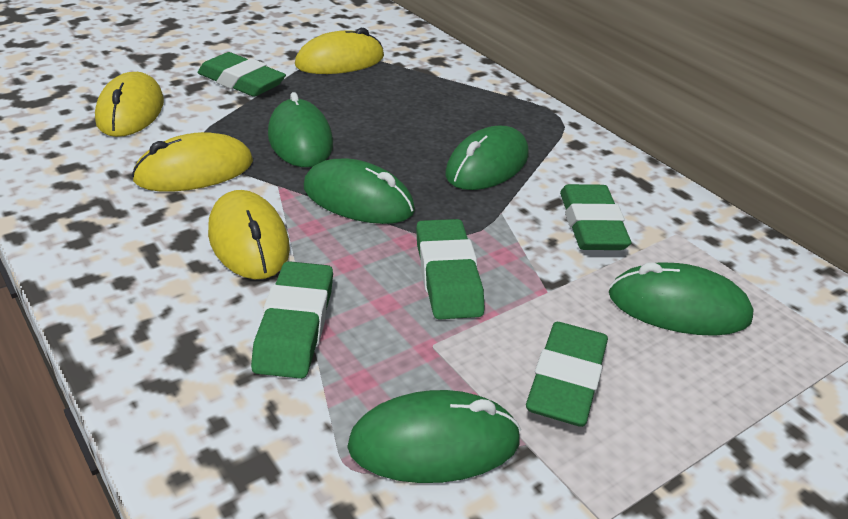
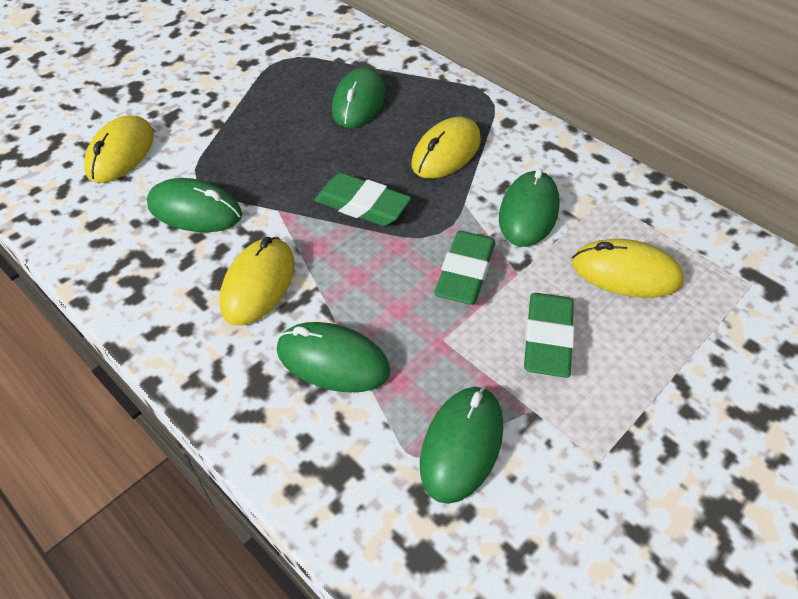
green eraser: 5 -> 3

